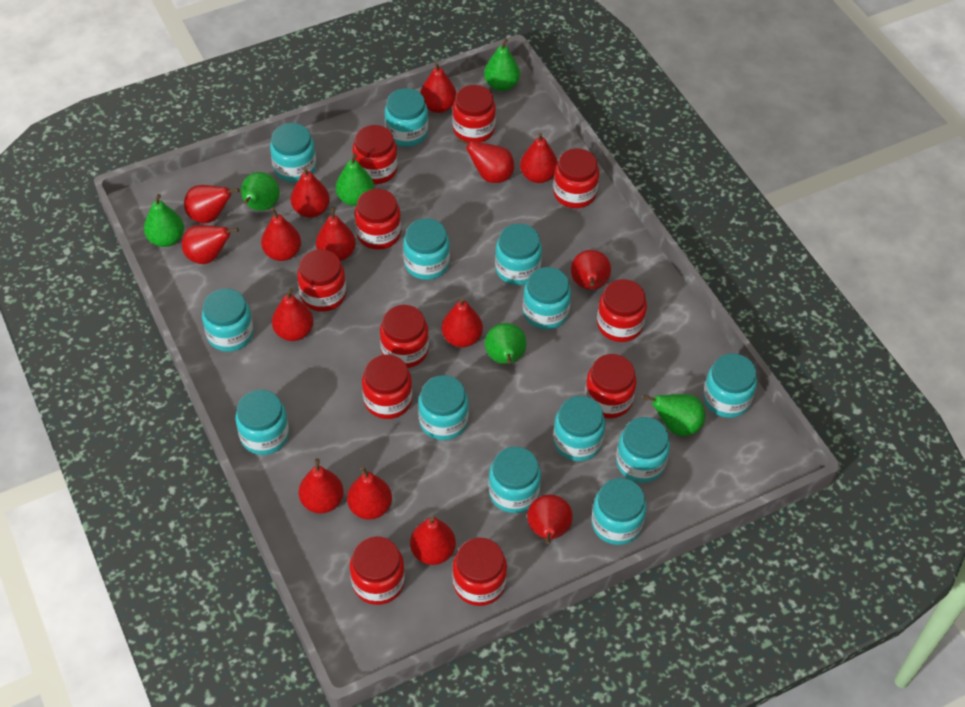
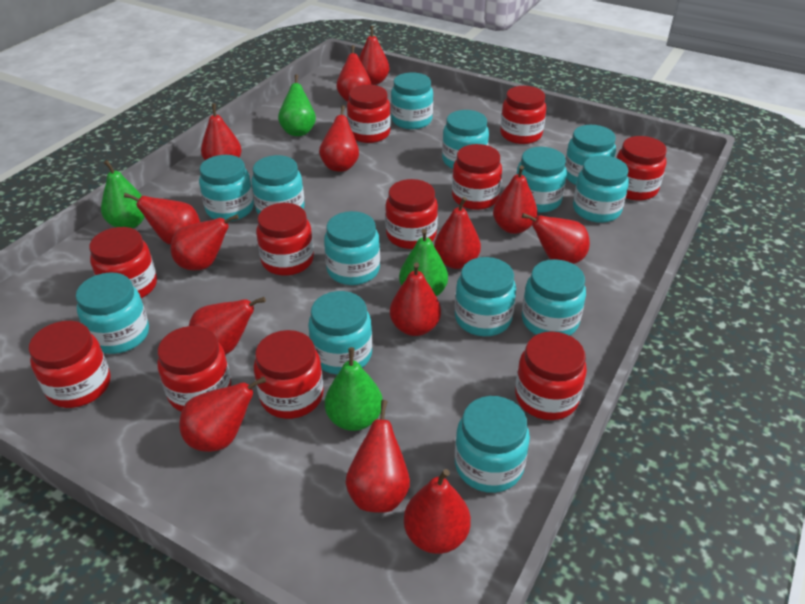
green pear: 6 -> 4
red pear: 15 -> 14

